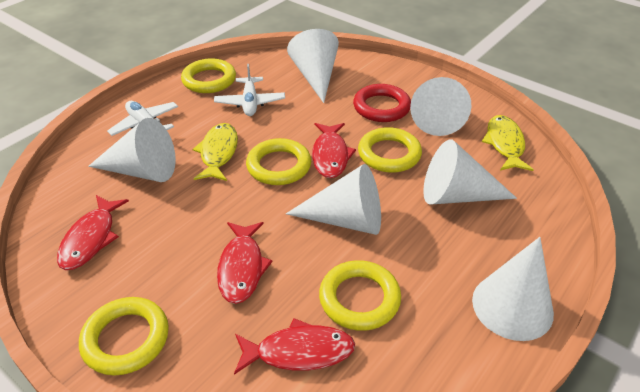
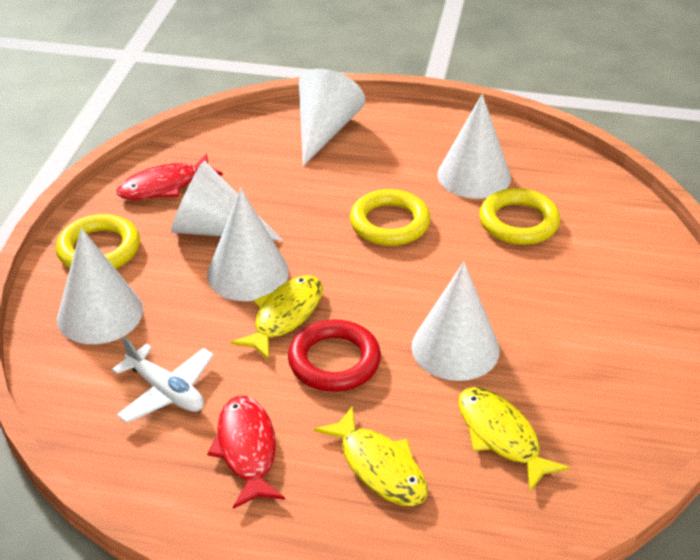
red fish: 4 -> 2
white plane: 2 -> 1
yellow fish: 2 -> 3
yellow ring: 5 -> 3

